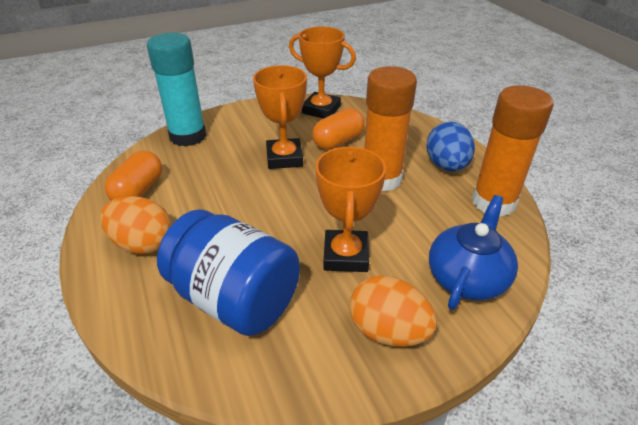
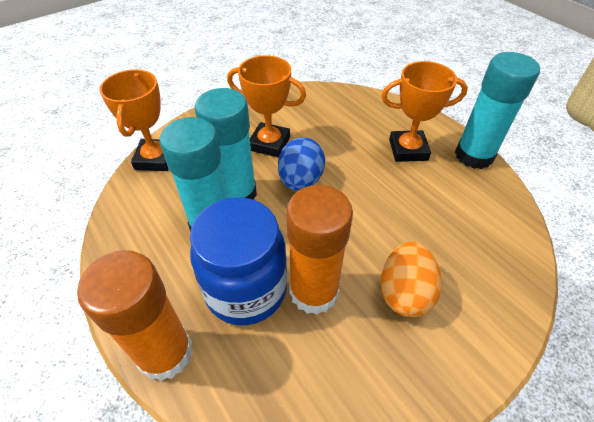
blue teapot: 1 -> 0
orange capsule: 2 -> 0
orange egg: 2 -> 1
turquoise glue stick: 1 -> 3

